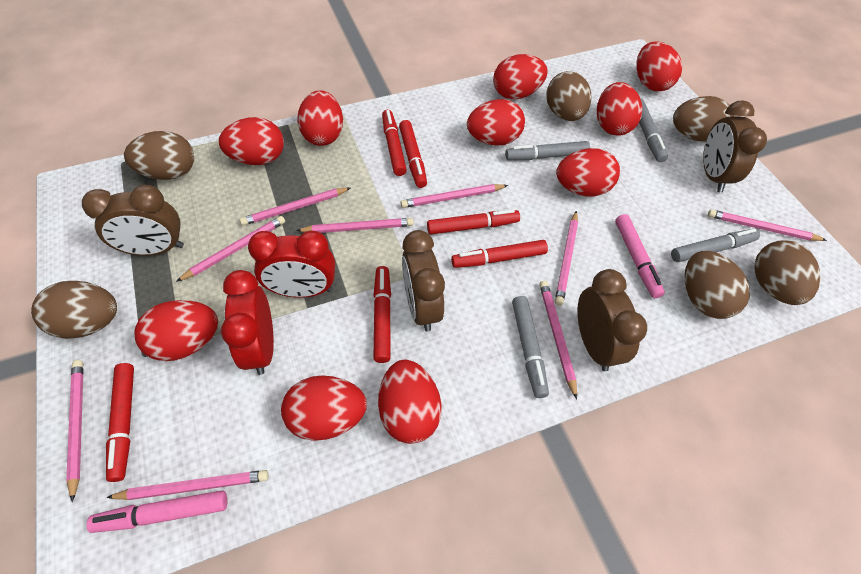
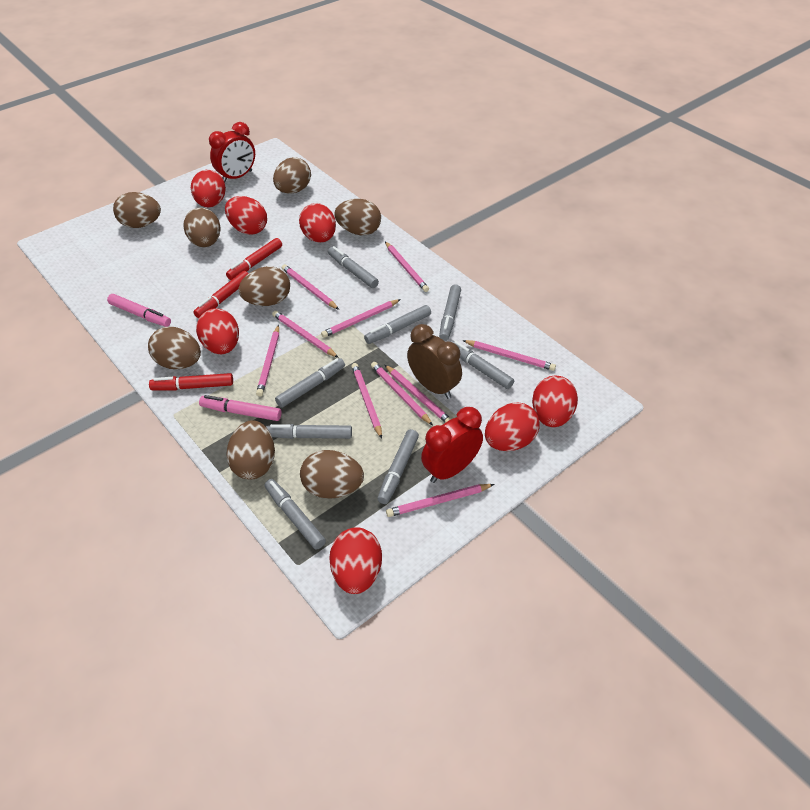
brown clock: 4 -> 1
brown egg: 6 -> 8
grey marker: 4 -> 8
pink pencil: 9 -> 10
red egg: 10 -> 7
red marker: 6 -> 3

